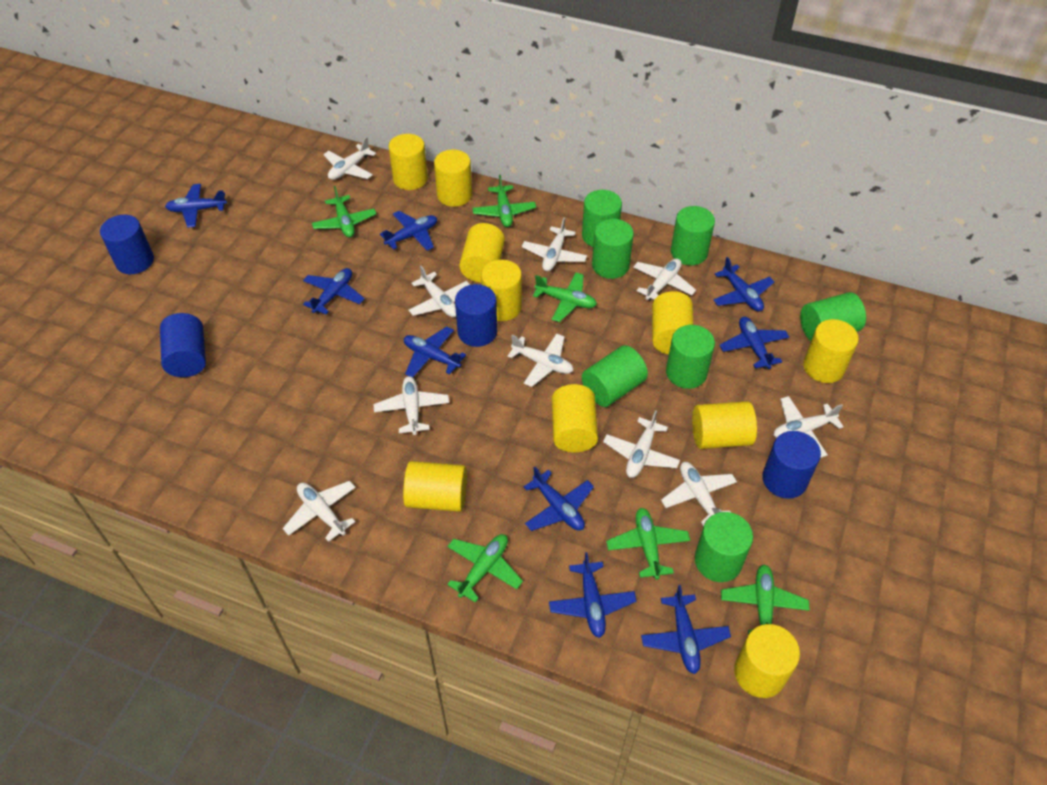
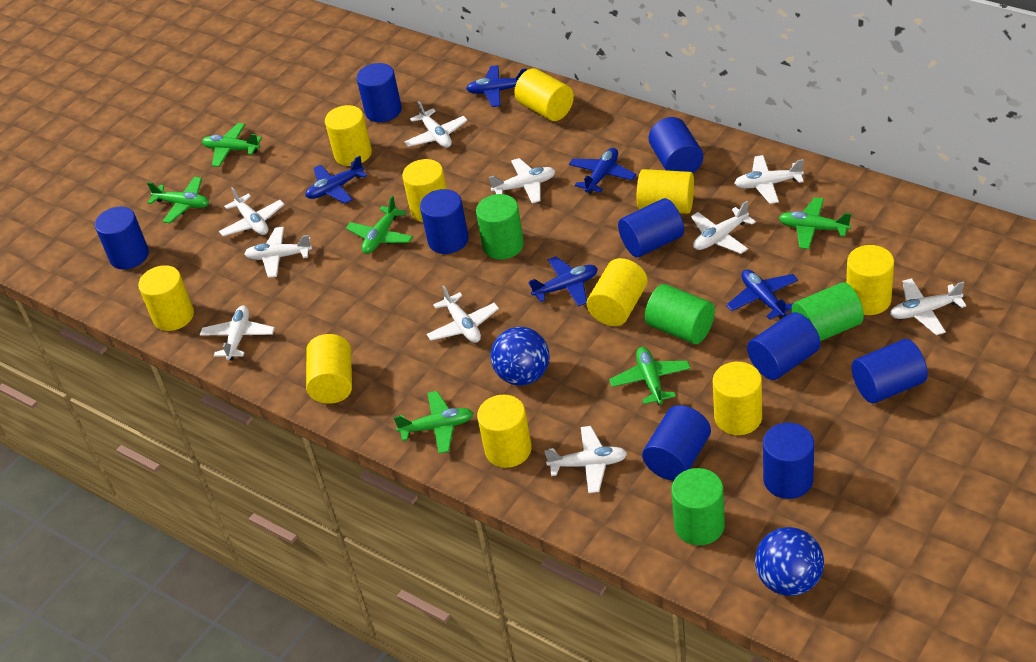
blue ball: 0 -> 2
blue cylinder: 4 -> 9
blue plane: 9 -> 5
green cylinder: 7 -> 4

